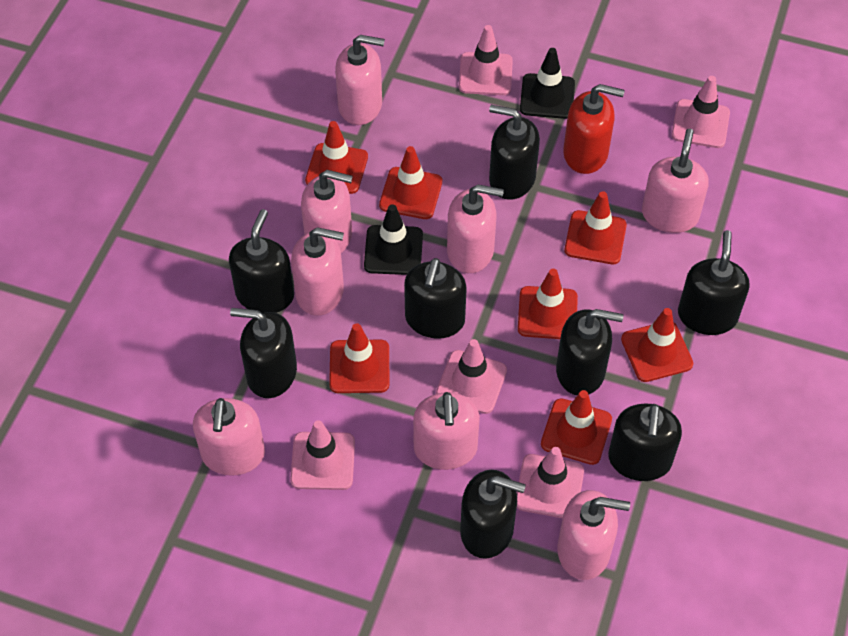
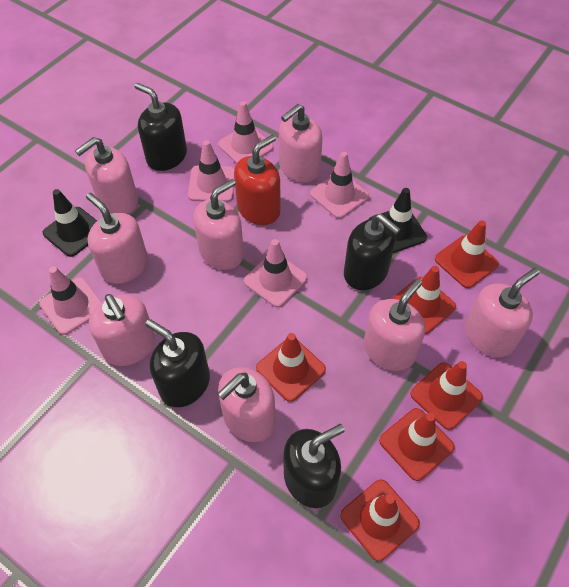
black soap dispenser: 8 -> 4
red traffic cone: 7 -> 6

